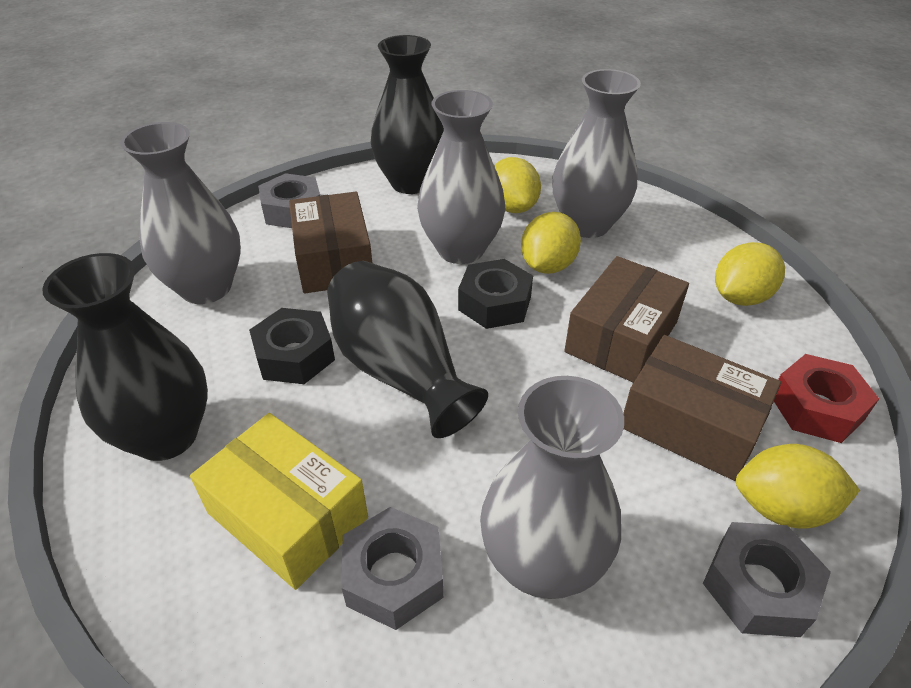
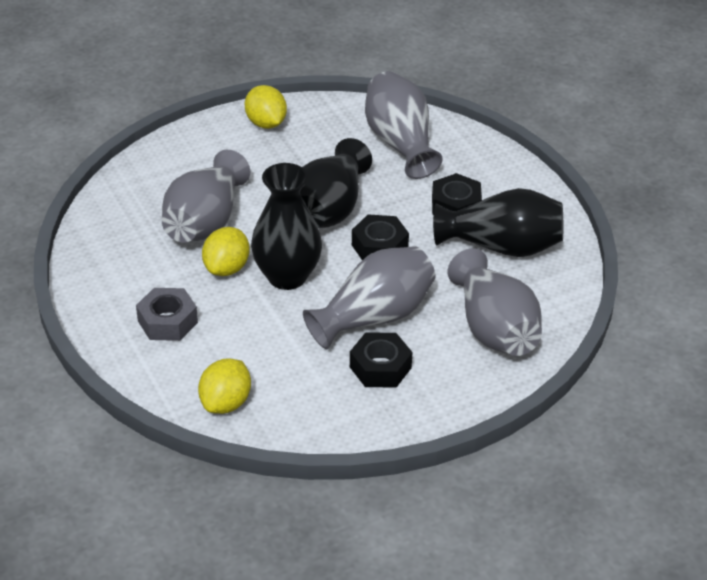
black nut: 2 -> 3
brown box: 3 -> 0
grey nut: 3 -> 1
red nut: 1 -> 0
yellow box: 1 -> 0
yellow lemon: 4 -> 3

